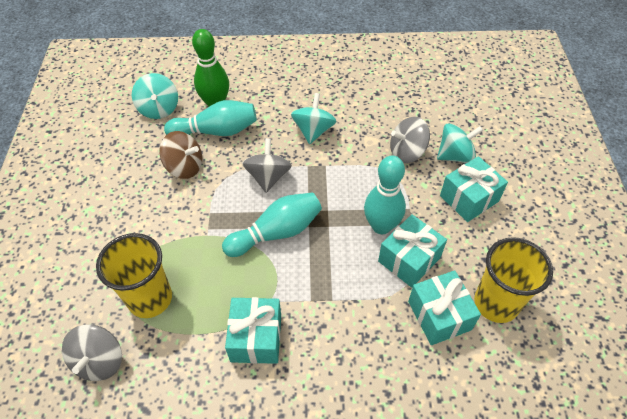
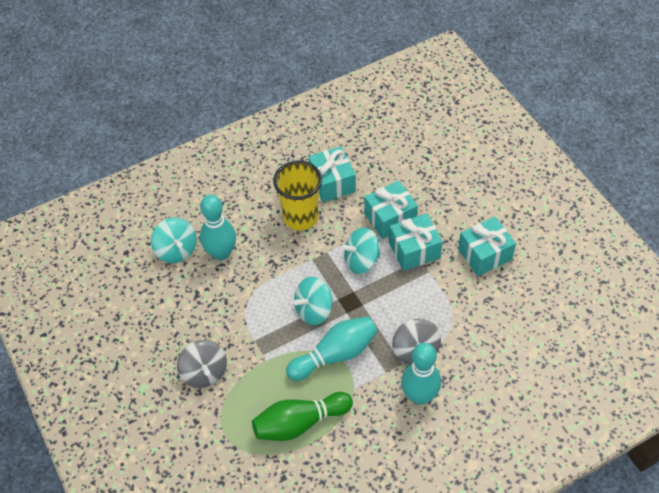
brown spinning top: 1 -> 0
grey spinning top: 3 -> 2
yellow cup: 2 -> 1

